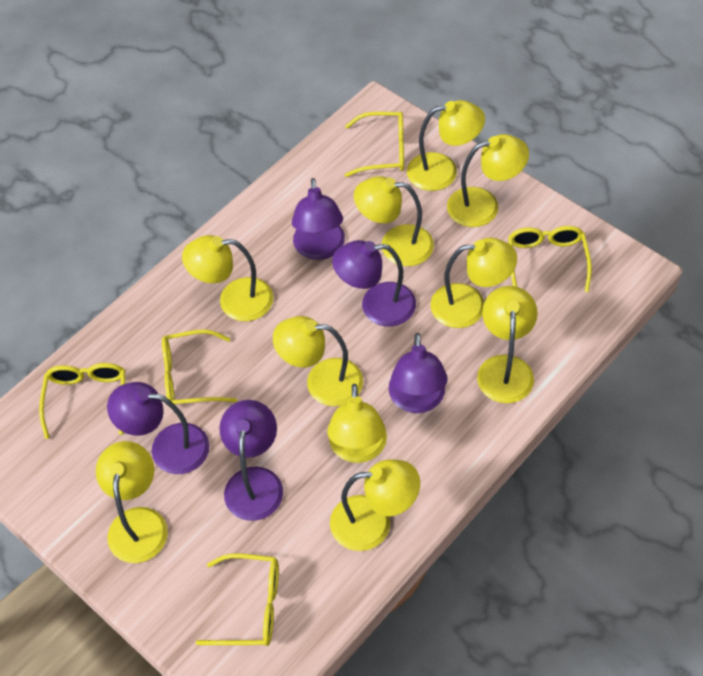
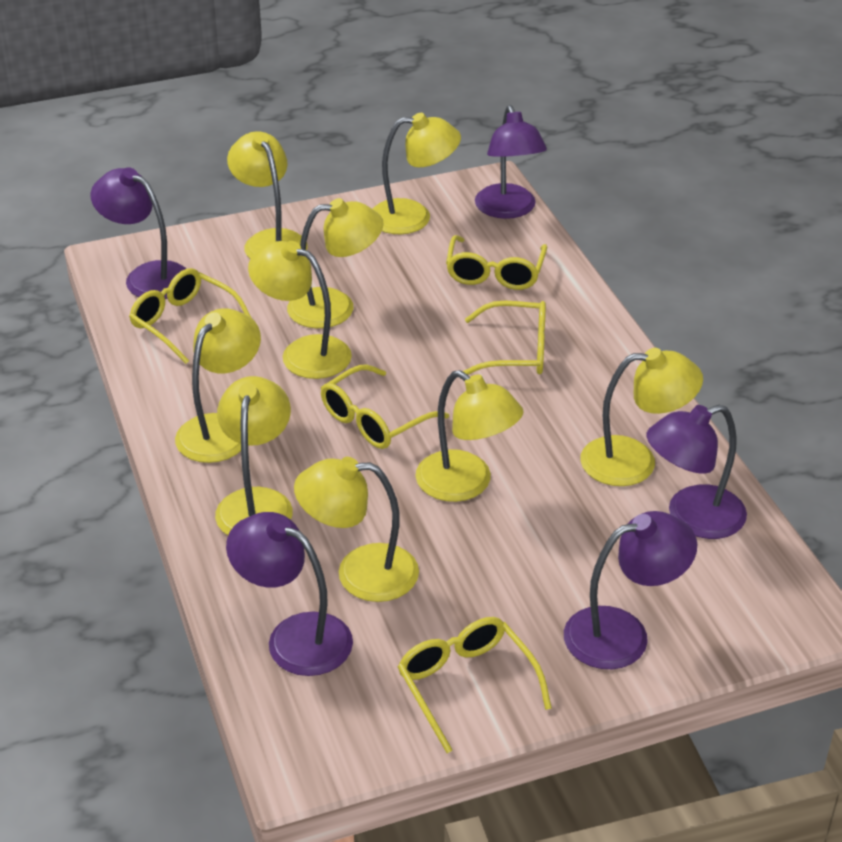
yellow lamp: 10 -> 9

